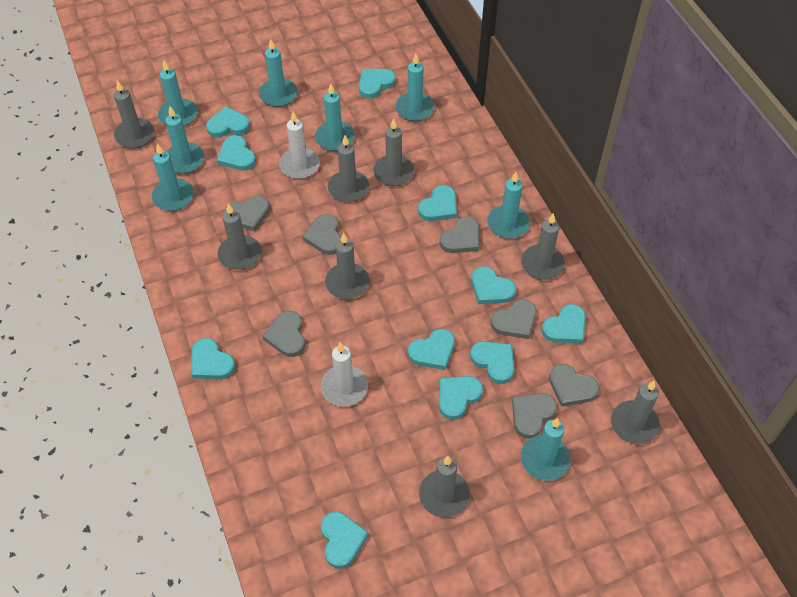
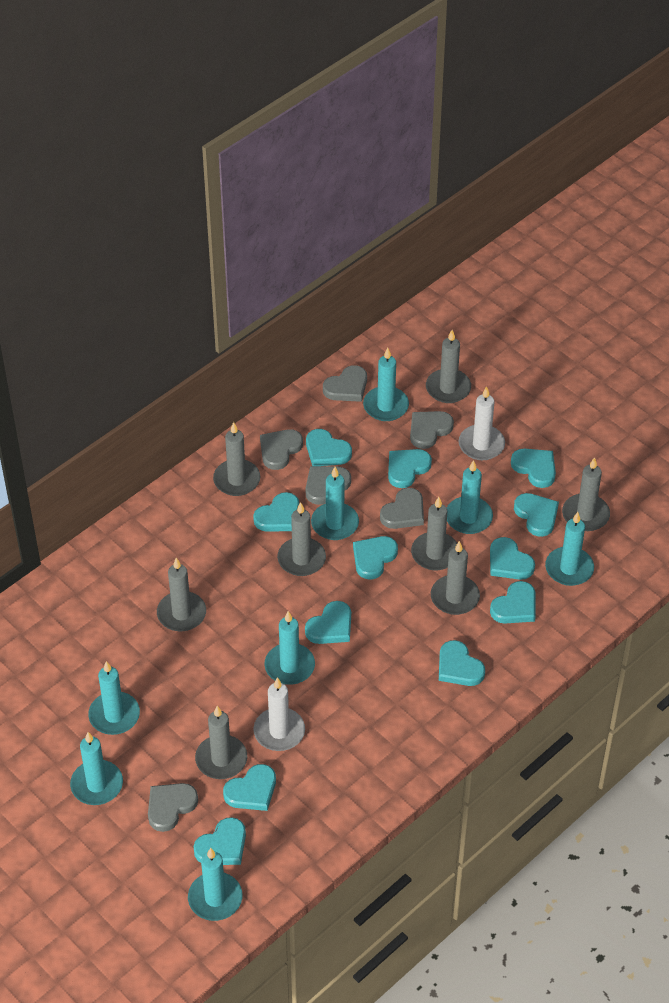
grey heart: 7 -> 6
turquoise heart: 11 -> 12

